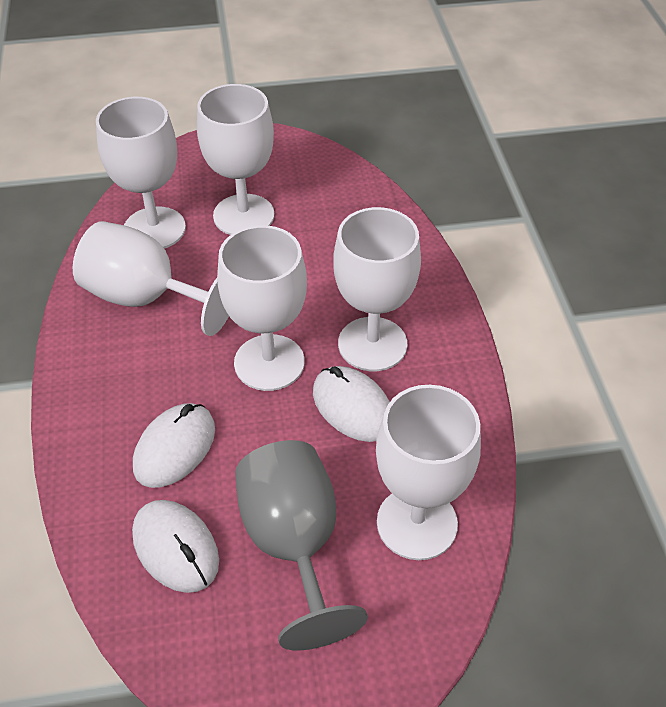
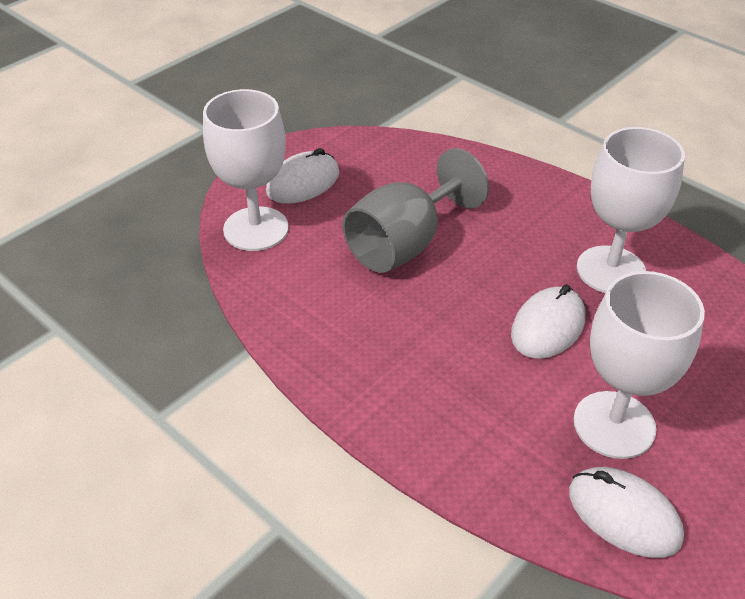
white goblet: 6 -> 3

